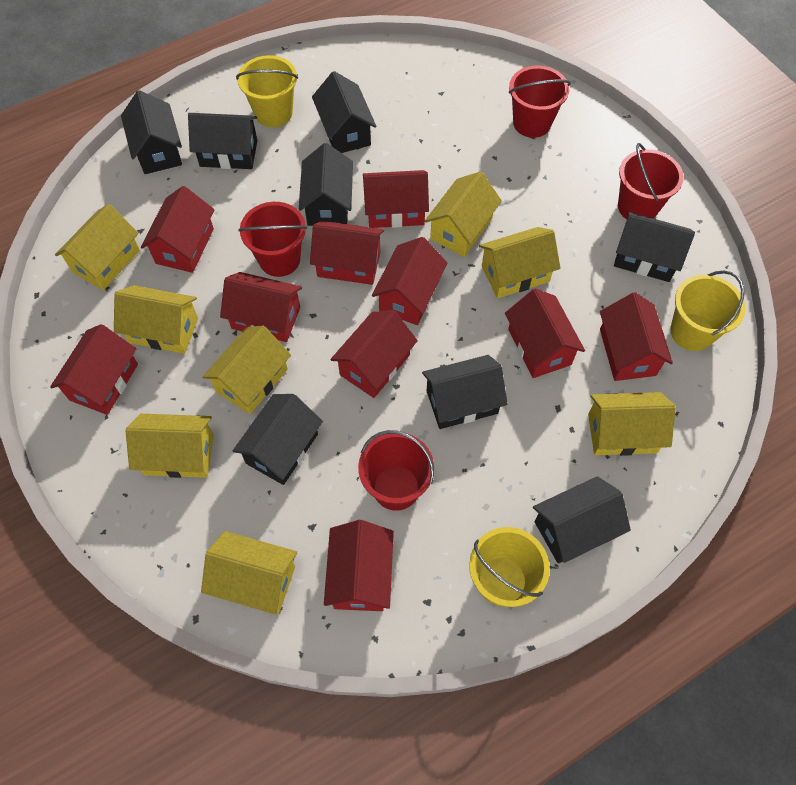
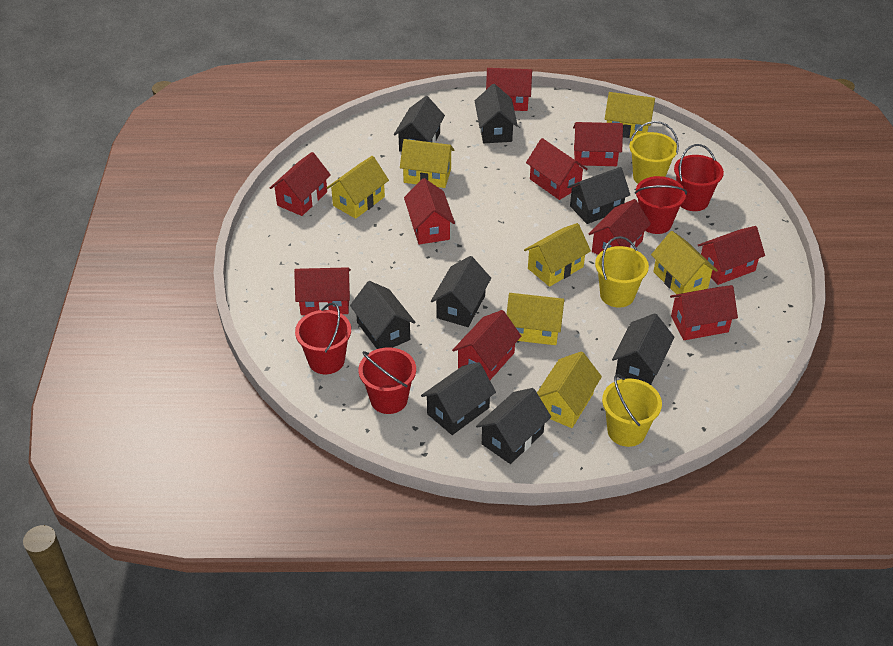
yellow house: 8 -> 7

